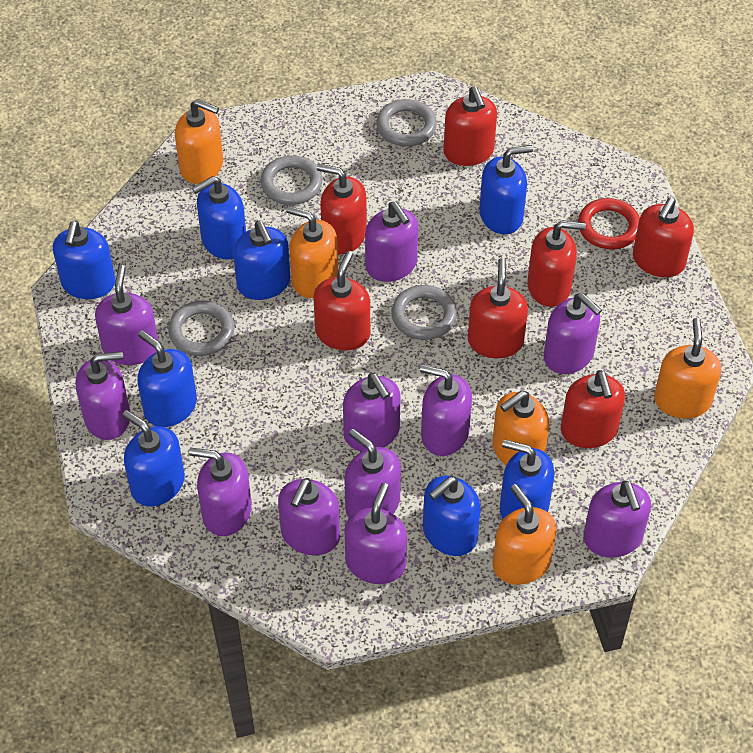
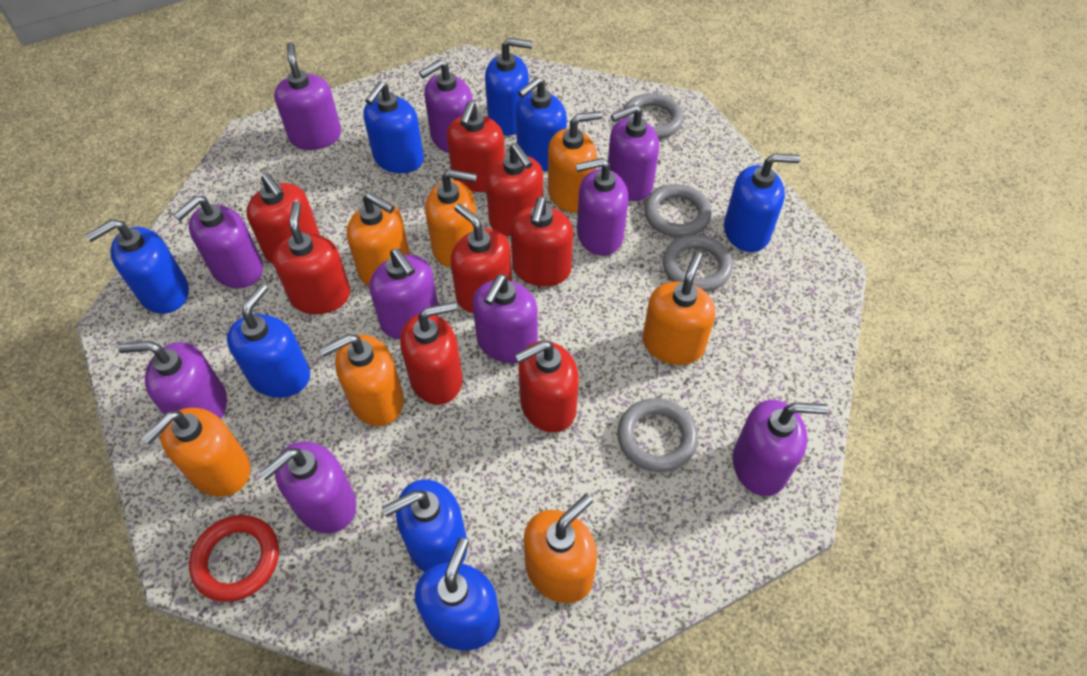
orange soap dispenser: 5 -> 7
purple soap dispenser: 11 -> 10
red soap dispenser: 7 -> 8

